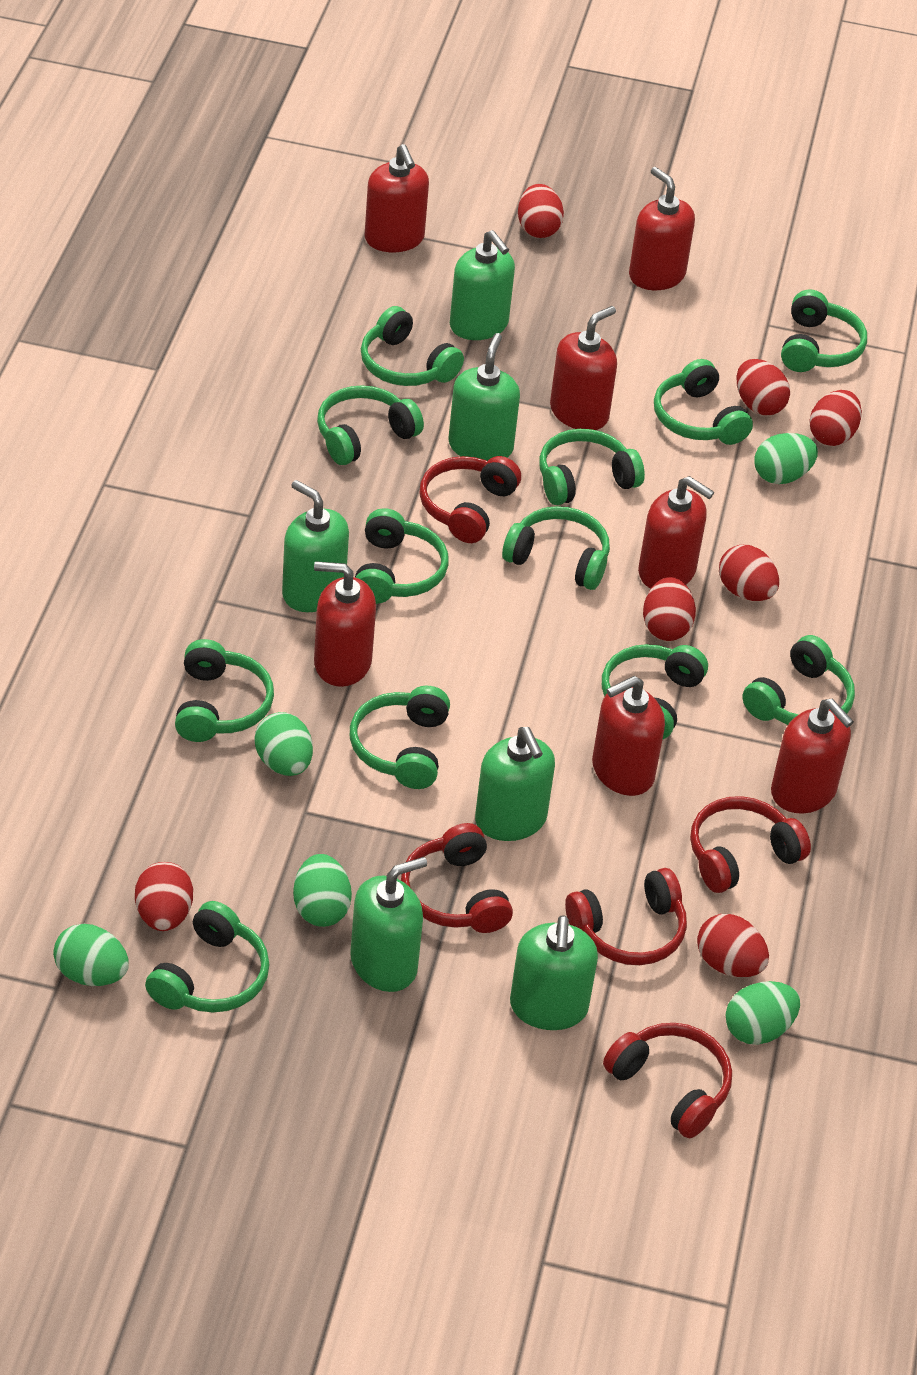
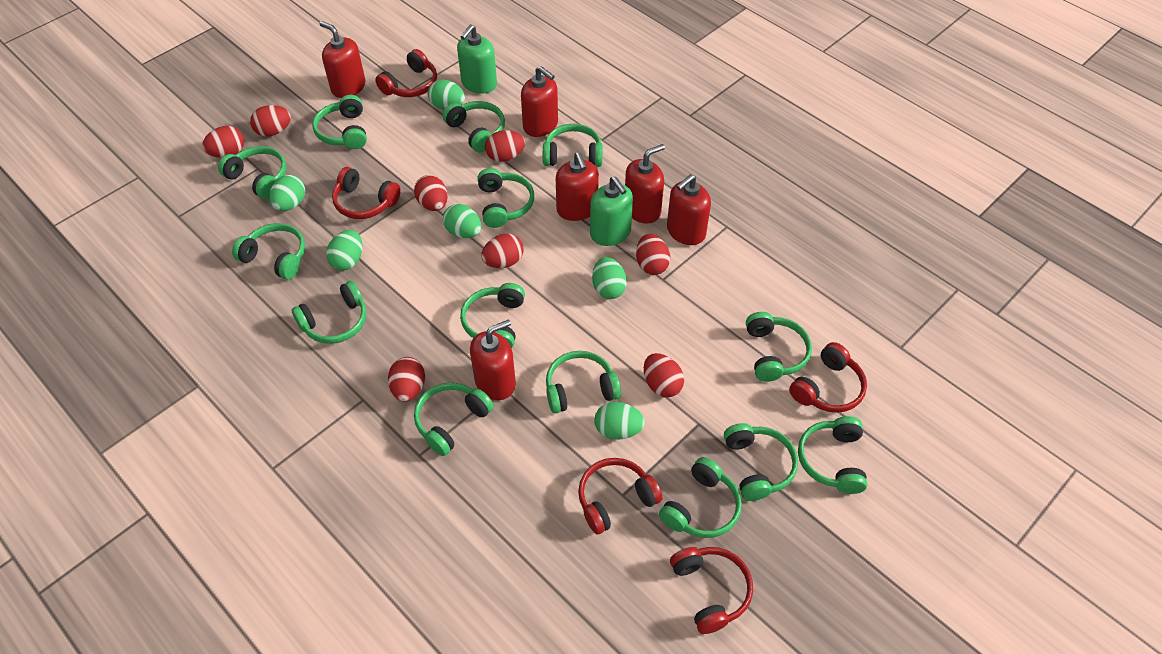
green egg: 5 -> 6
green headphones: 12 -> 14
green soap dispenser: 6 -> 2
red egg: 7 -> 8
red soap dispenser: 7 -> 6

